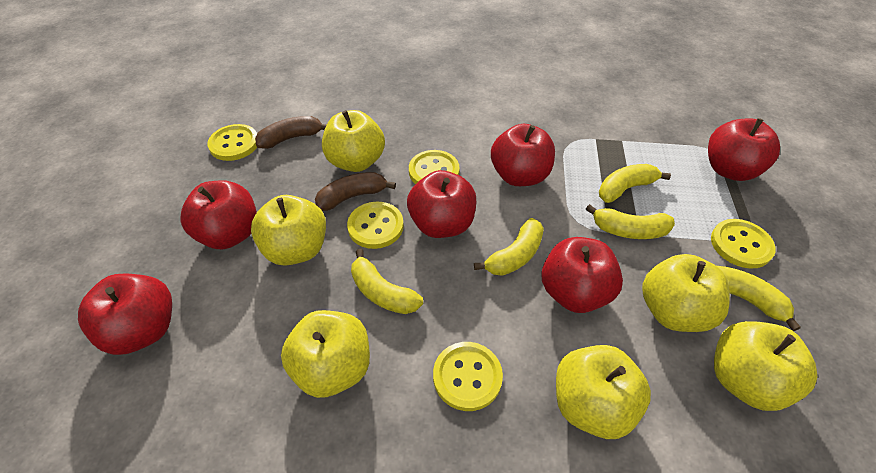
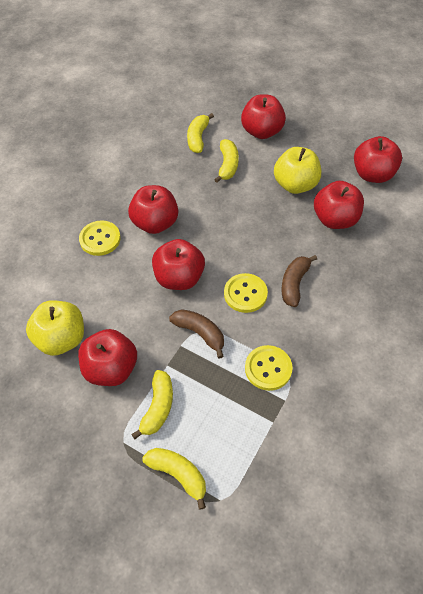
yellow apple: 6 -> 2
yellow banana: 5 -> 4
yellow button: 5 -> 3

